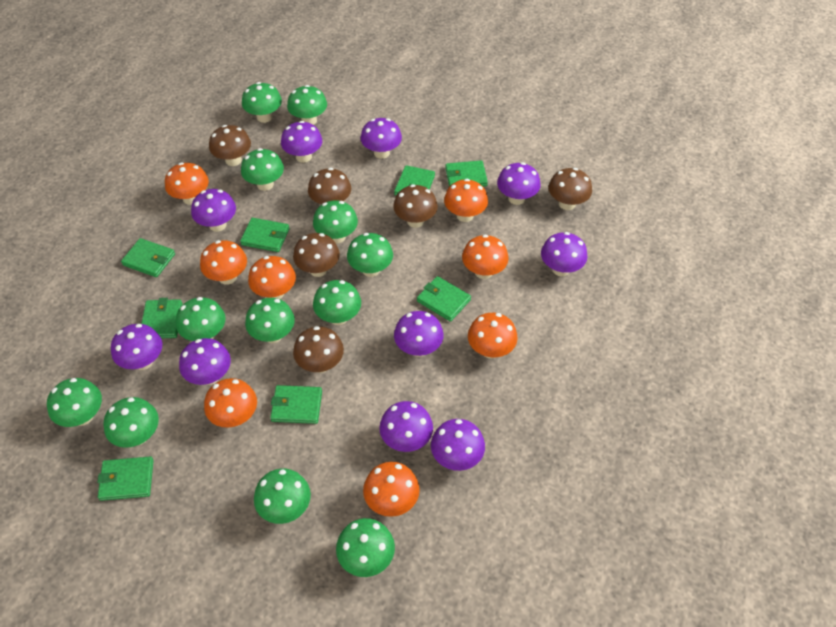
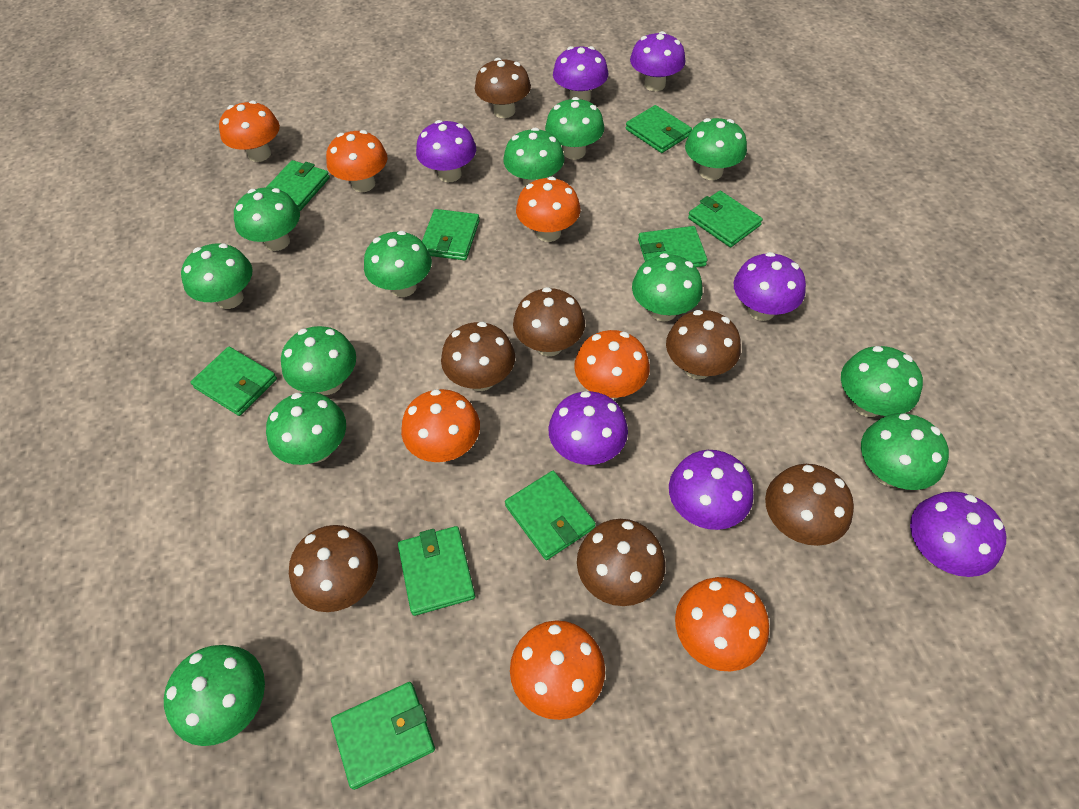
brown mushroom: 6 -> 7
green wallet: 8 -> 9
orange mushroom: 8 -> 7
purple mushroom: 10 -> 7

